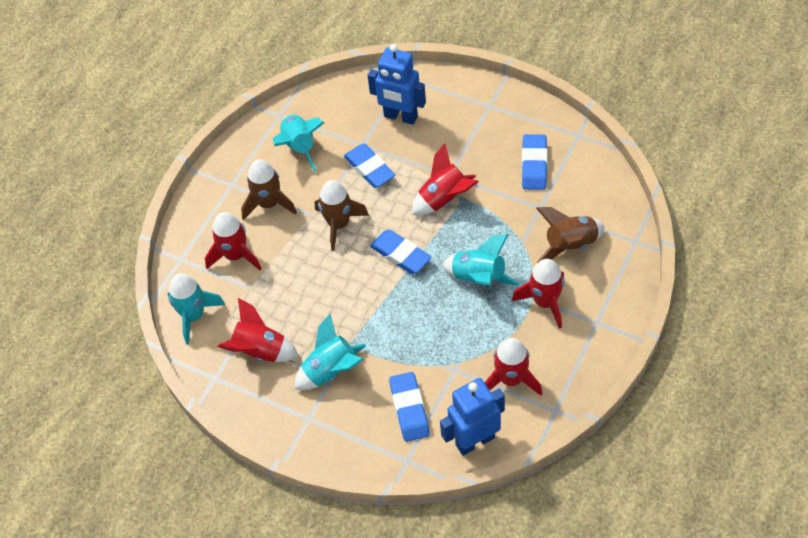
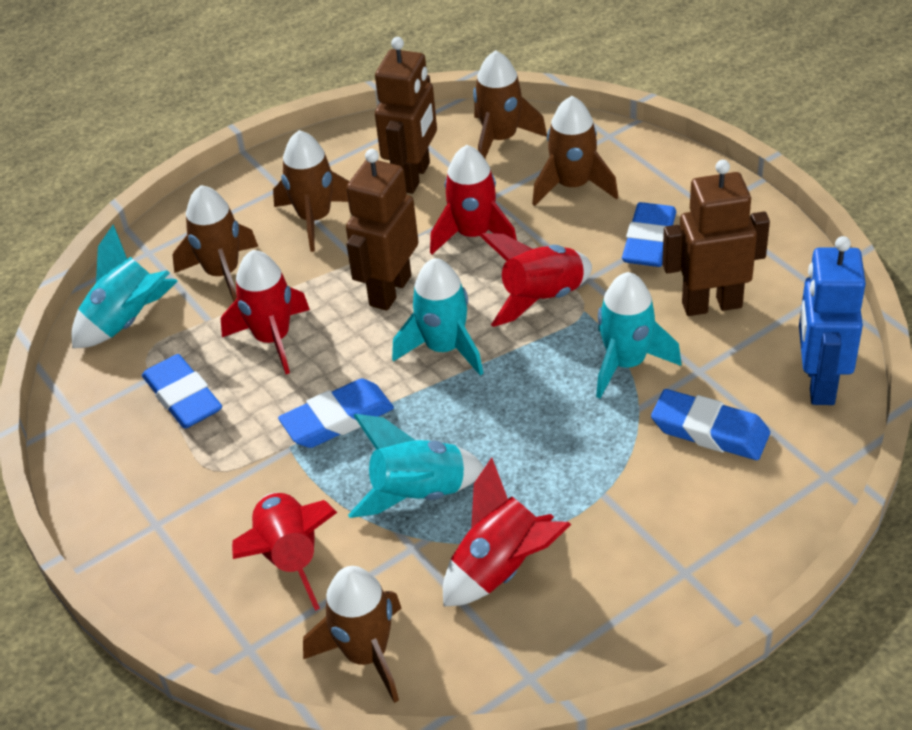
blue robot: 2 -> 1
brown robot: 0 -> 3
brown rocket: 3 -> 5

